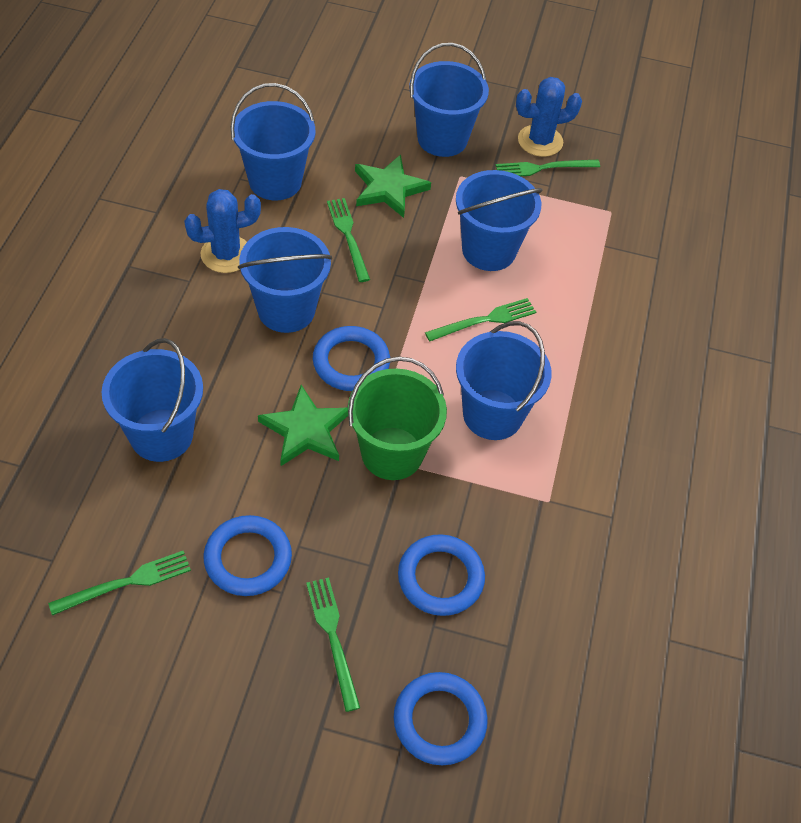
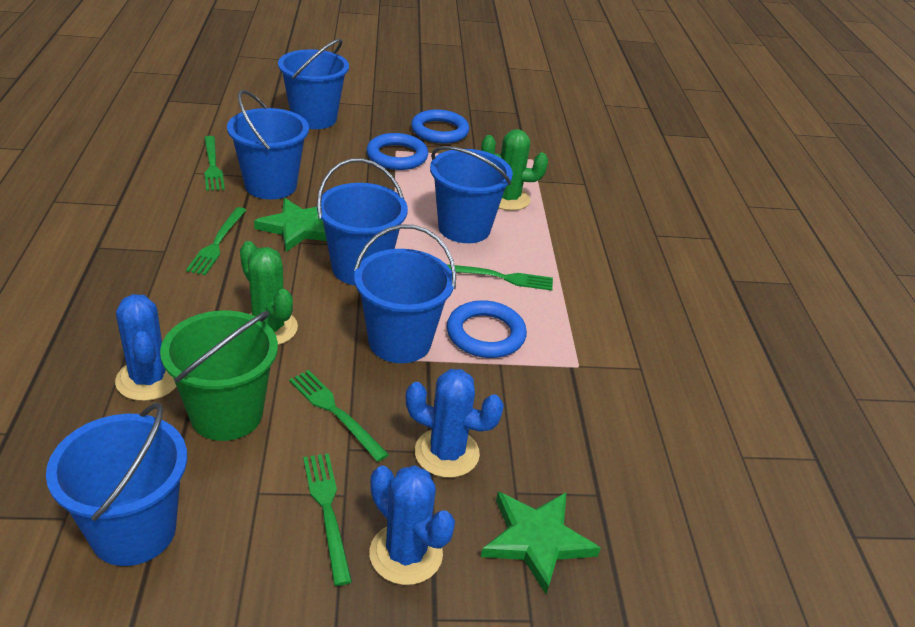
blue cactus: 2 -> 3
blue ring: 4 -> 3
green cactus: 0 -> 2

